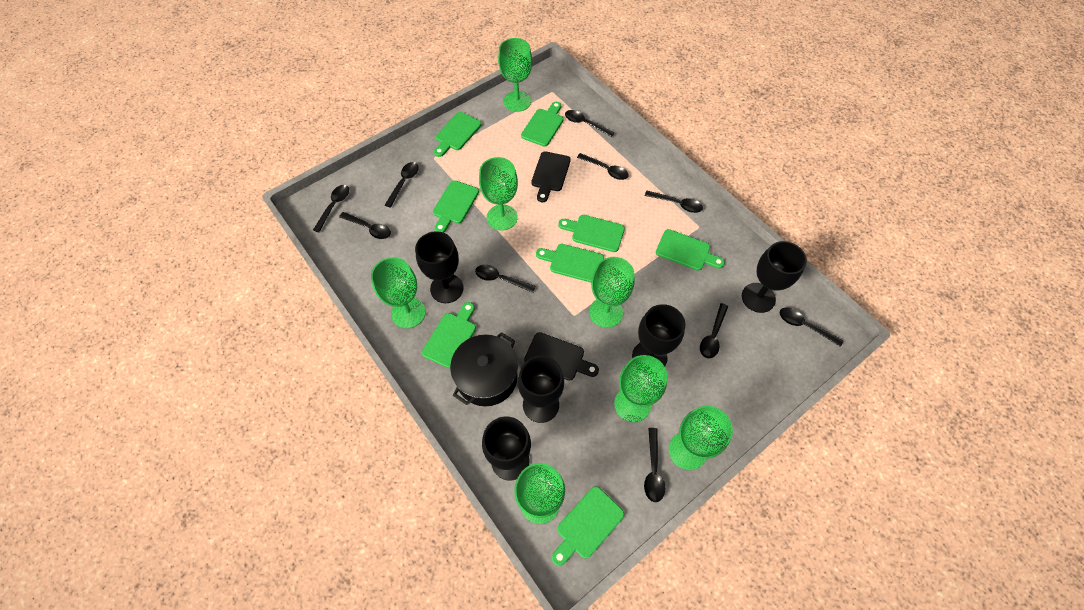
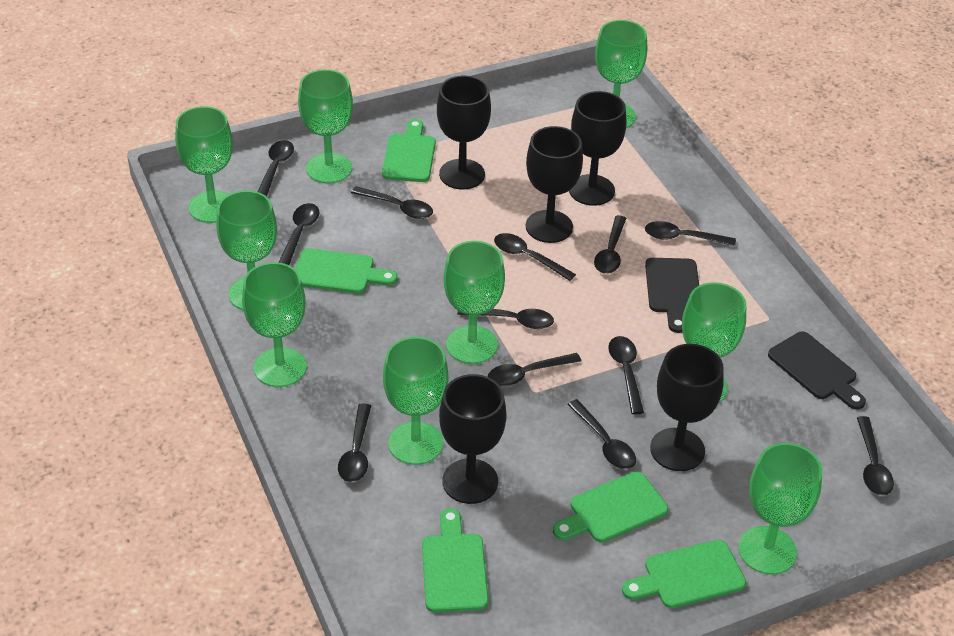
black pot: 1 -> 0
black spoon: 10 -> 12
green cutting board: 8 -> 5
green goblet: 7 -> 9

